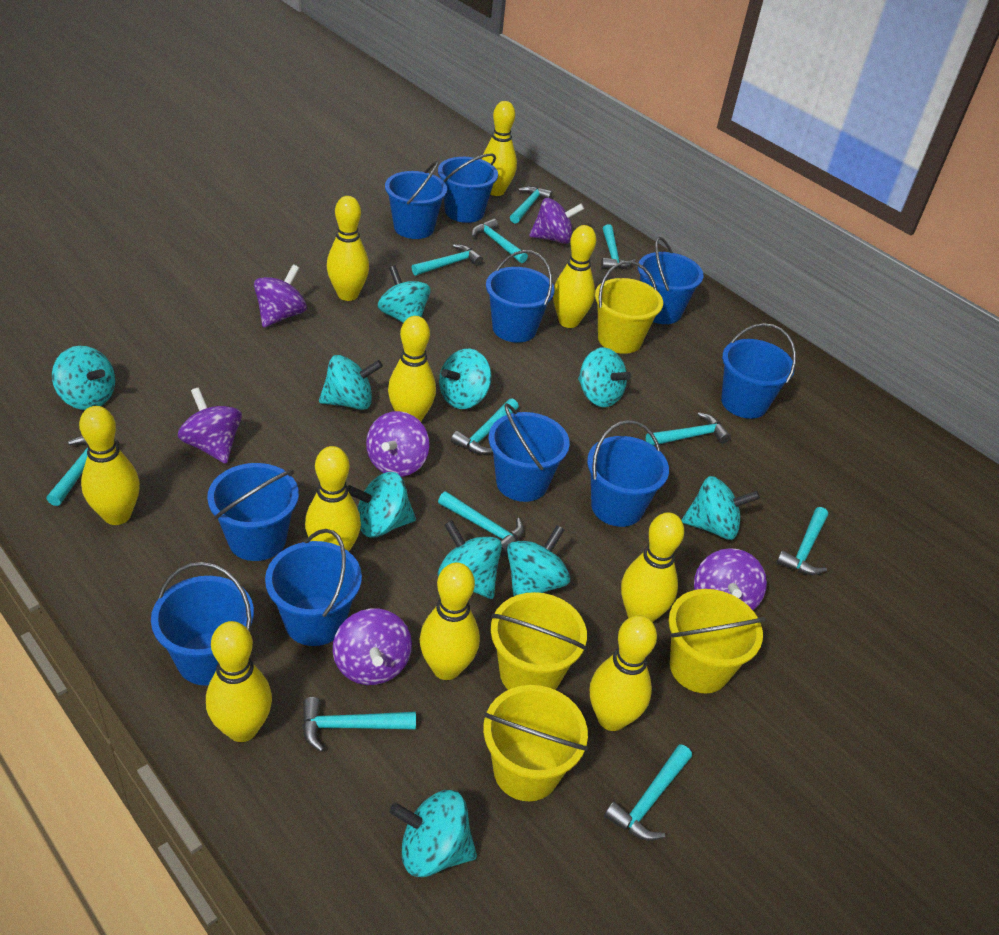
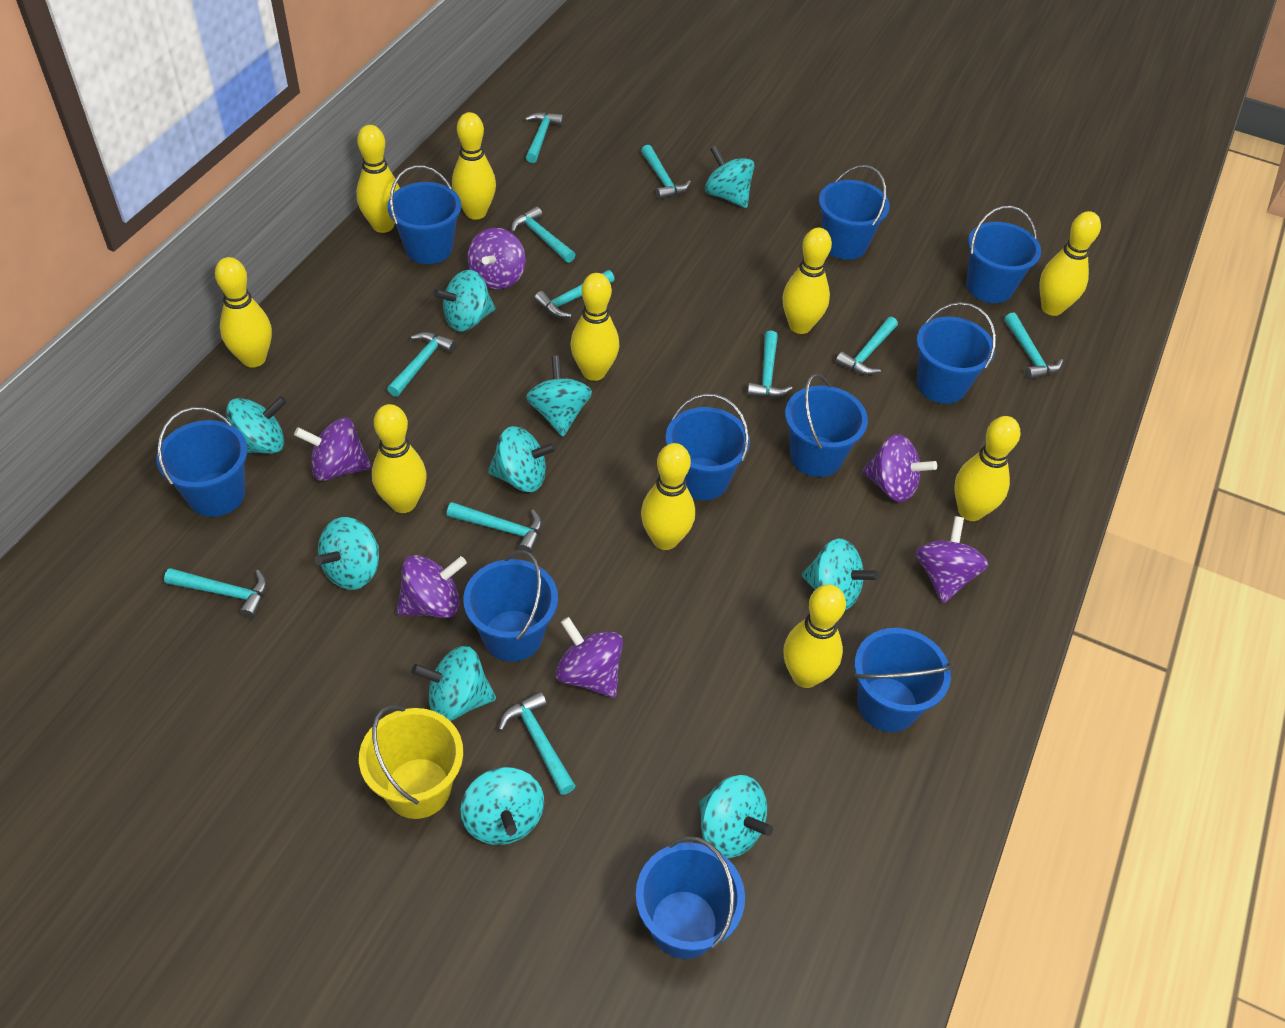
yellow bucket: 4 -> 1

